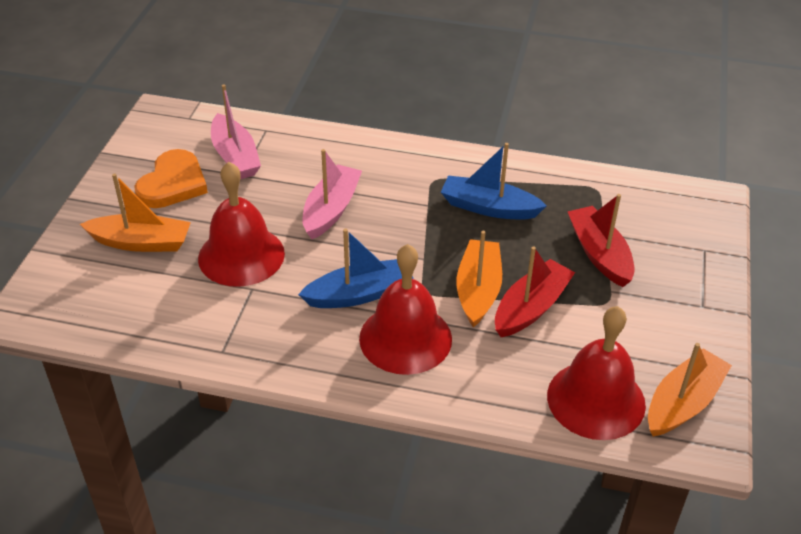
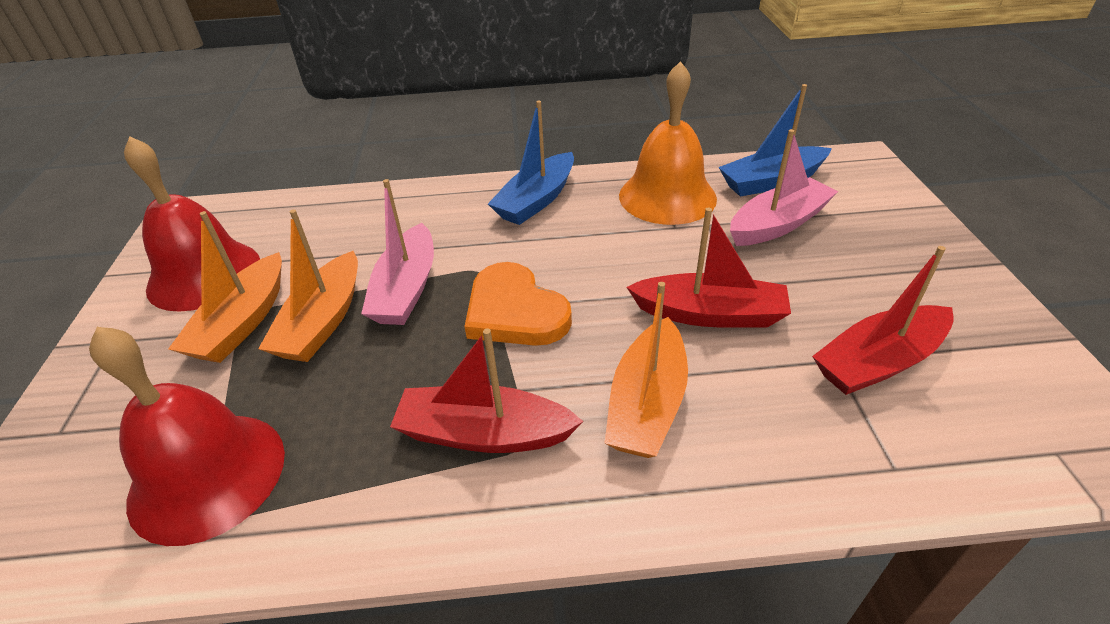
orange bell: 0 -> 1
red bell: 3 -> 2
red boat: 2 -> 3

